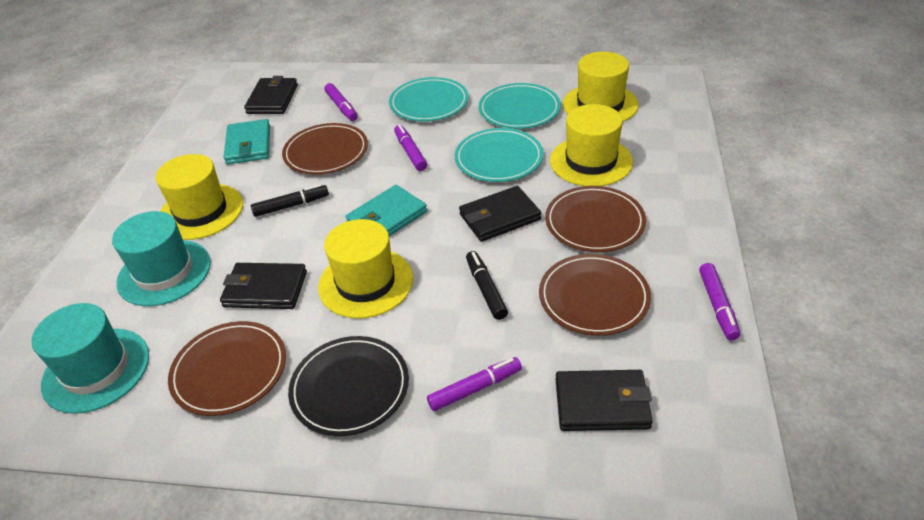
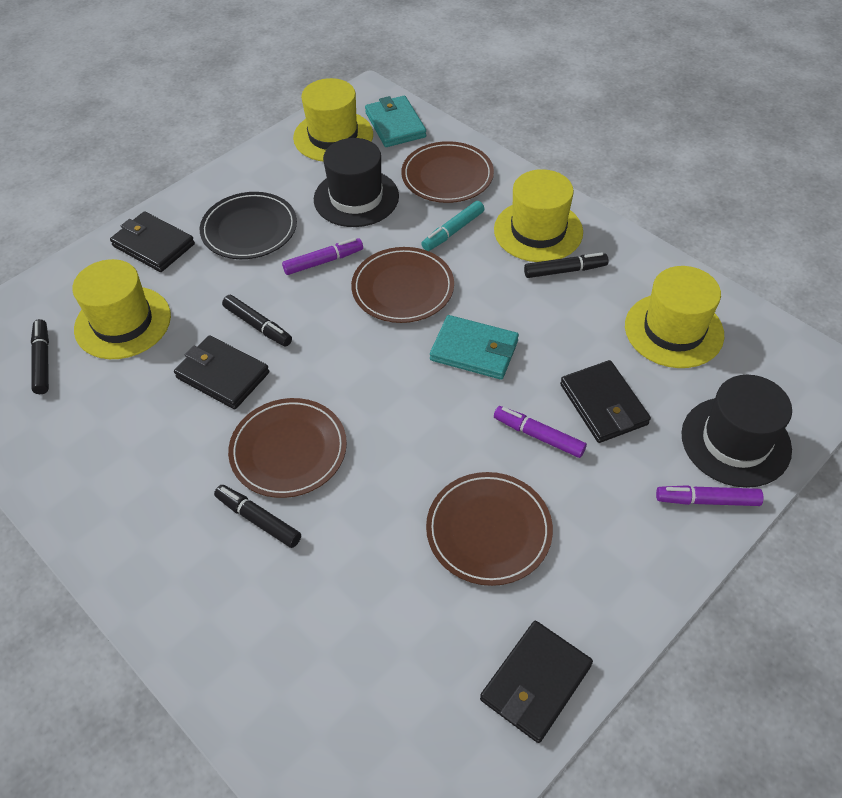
black hat: 0 -> 2
black marker: 2 -> 4
purple marker: 4 -> 3
turquoise hat: 2 -> 0
turquoise marker: 0 -> 1
turquoise plate: 3 -> 0

